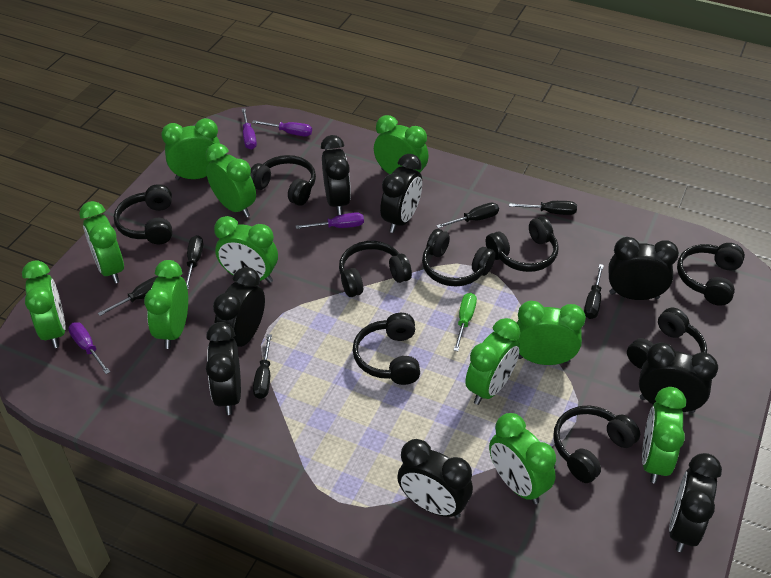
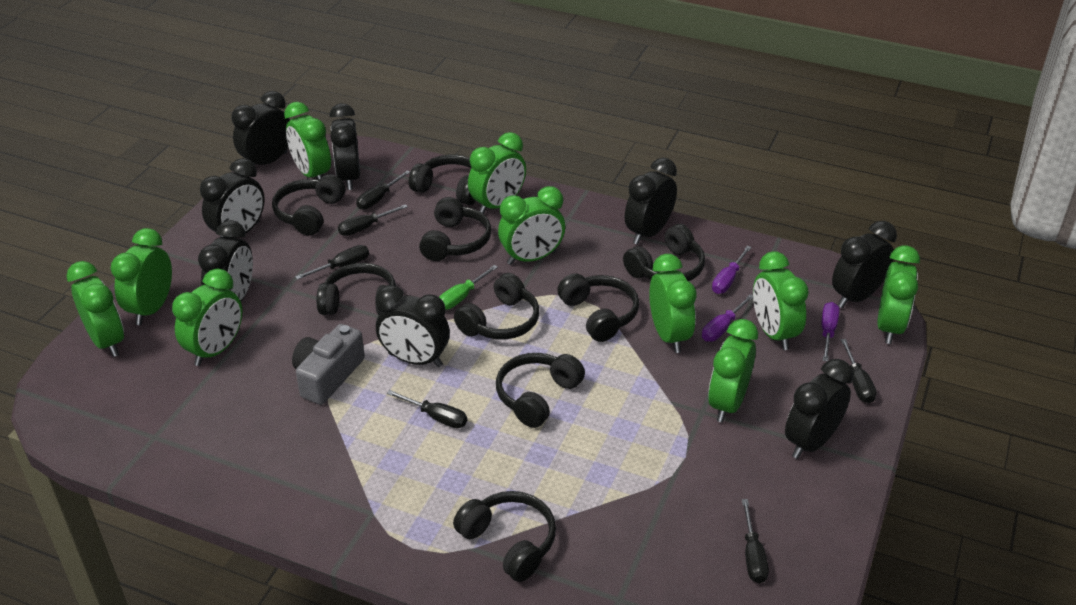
green clock: 11 -> 10
grey camera: 0 -> 1
purple screwdriver: 4 -> 3

